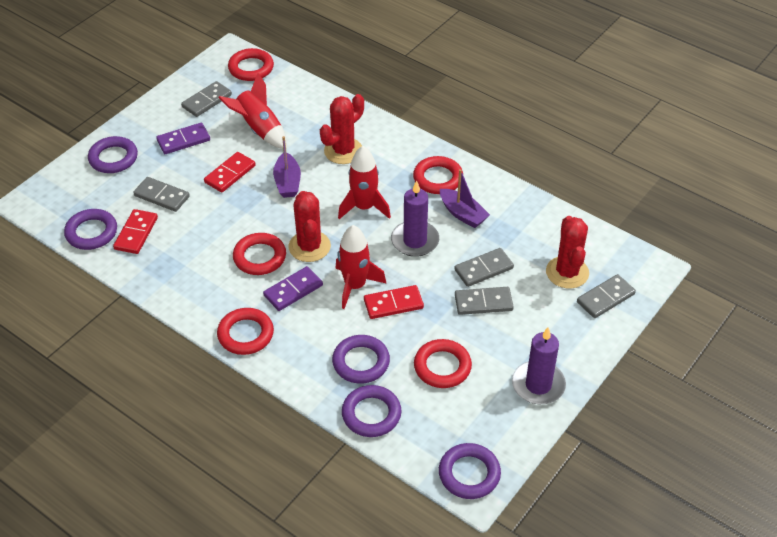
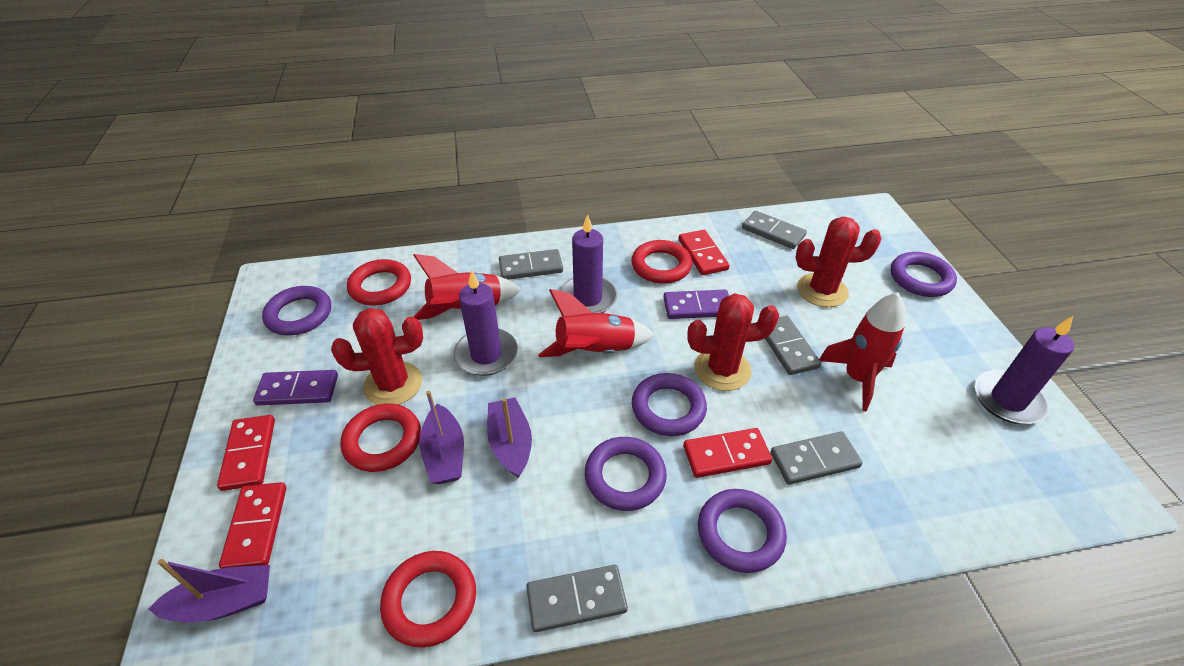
purple boat: 2 -> 3
purple candle: 2 -> 3
red domino: 3 -> 4
red ring: 5 -> 4

